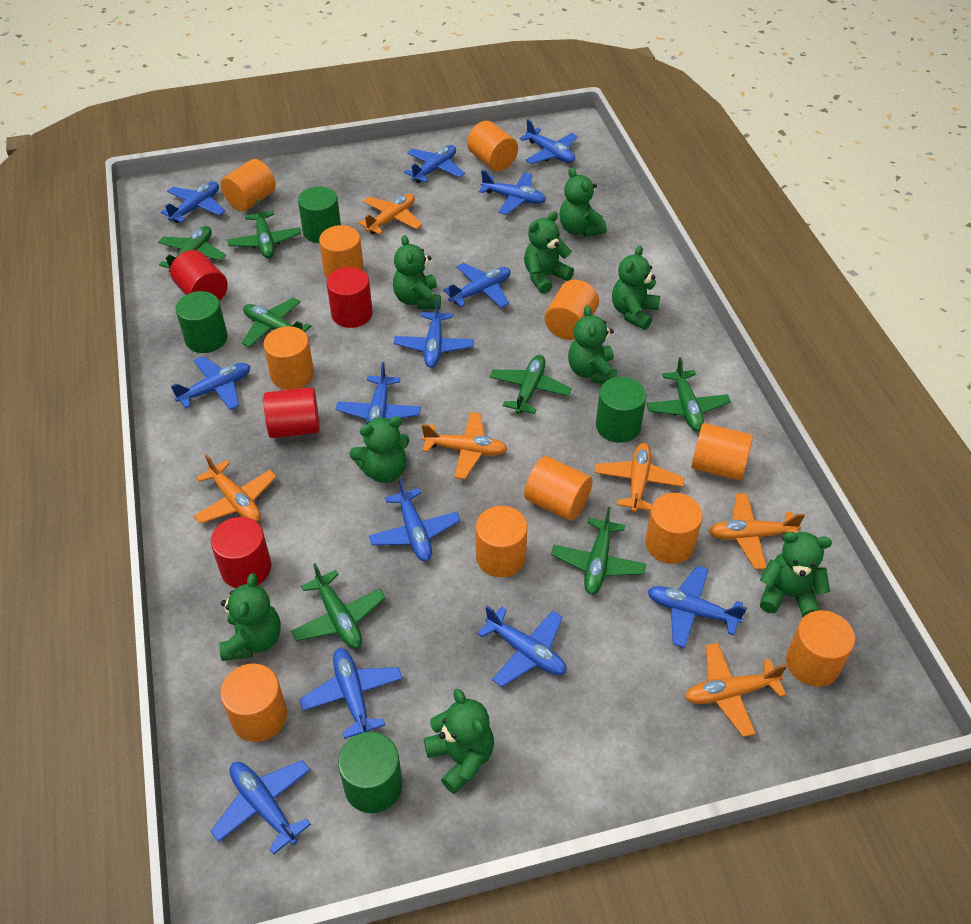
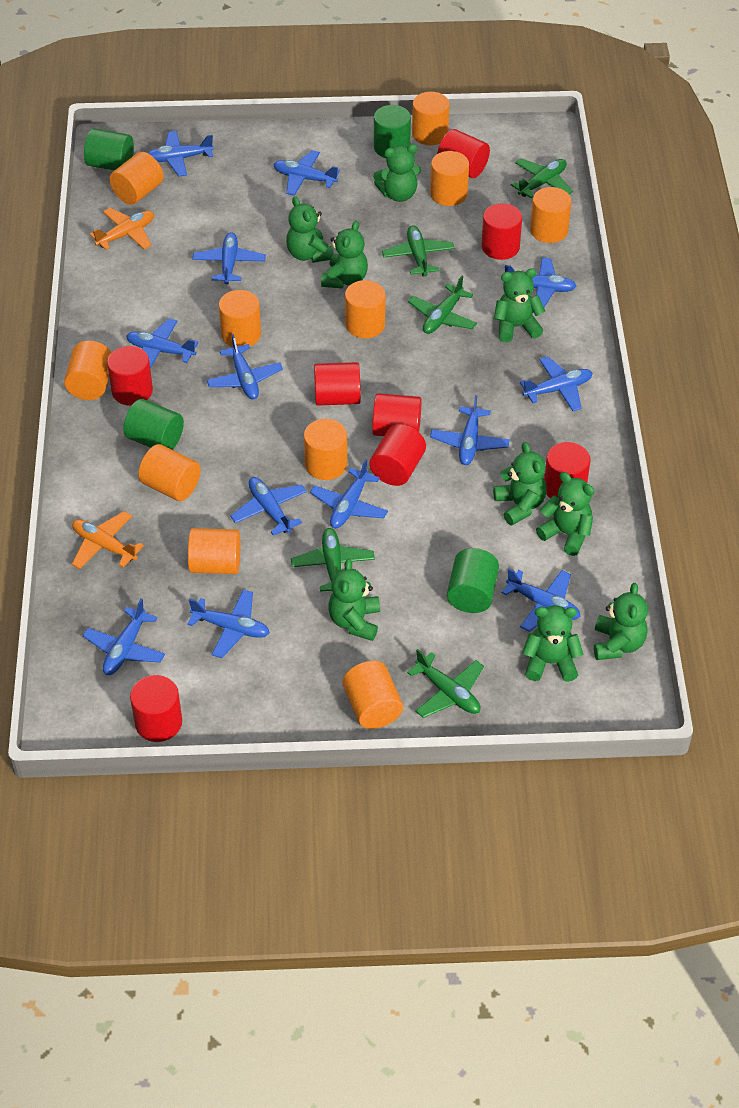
green plane: 7 -> 5
orange plane: 6 -> 2
red cylinder: 4 -> 8

